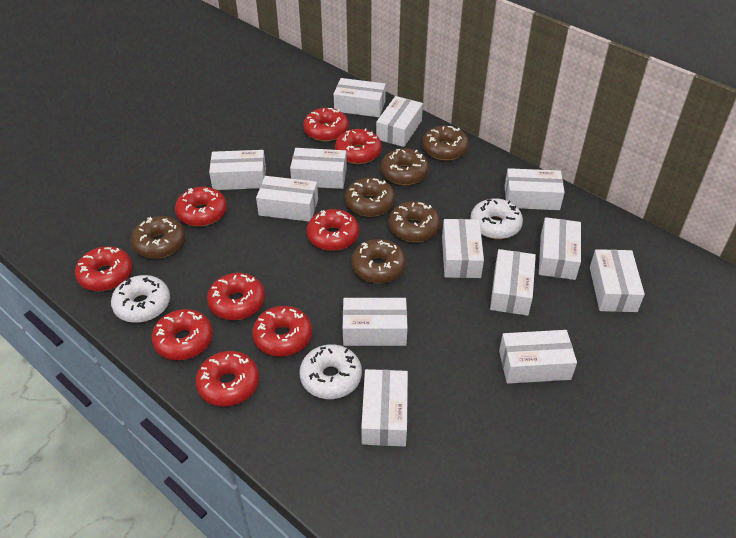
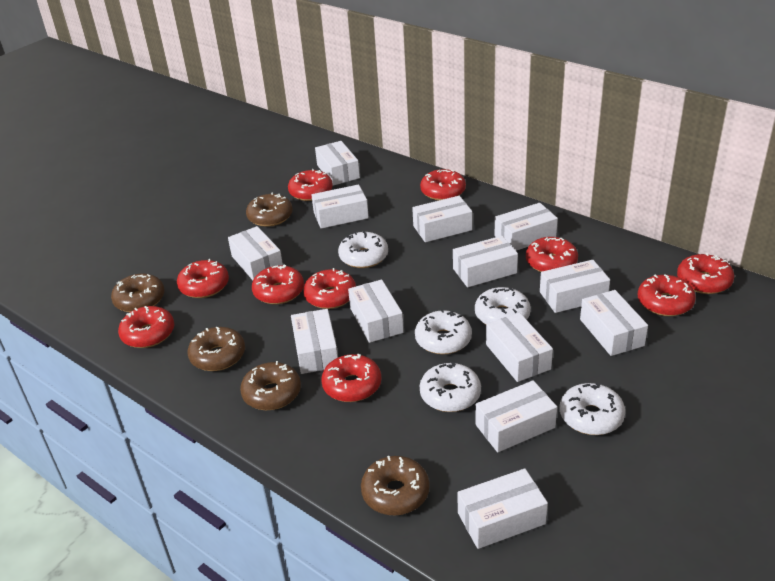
brown donut: 6 -> 5
red donut: 9 -> 10
white donut: 3 -> 5

